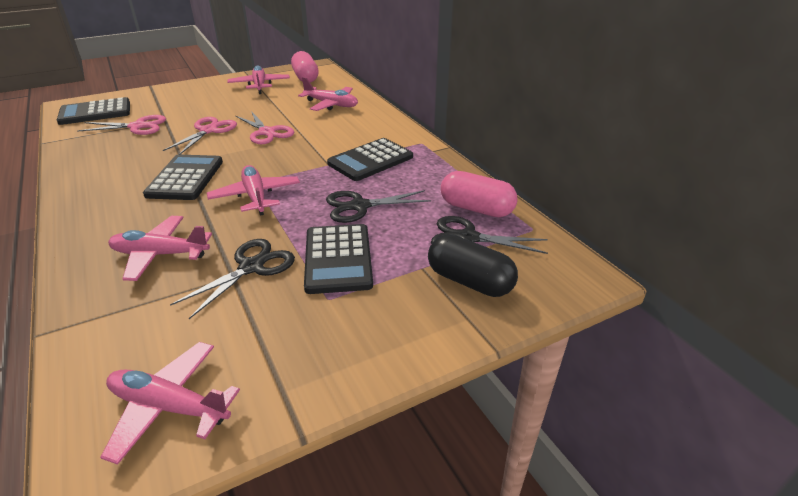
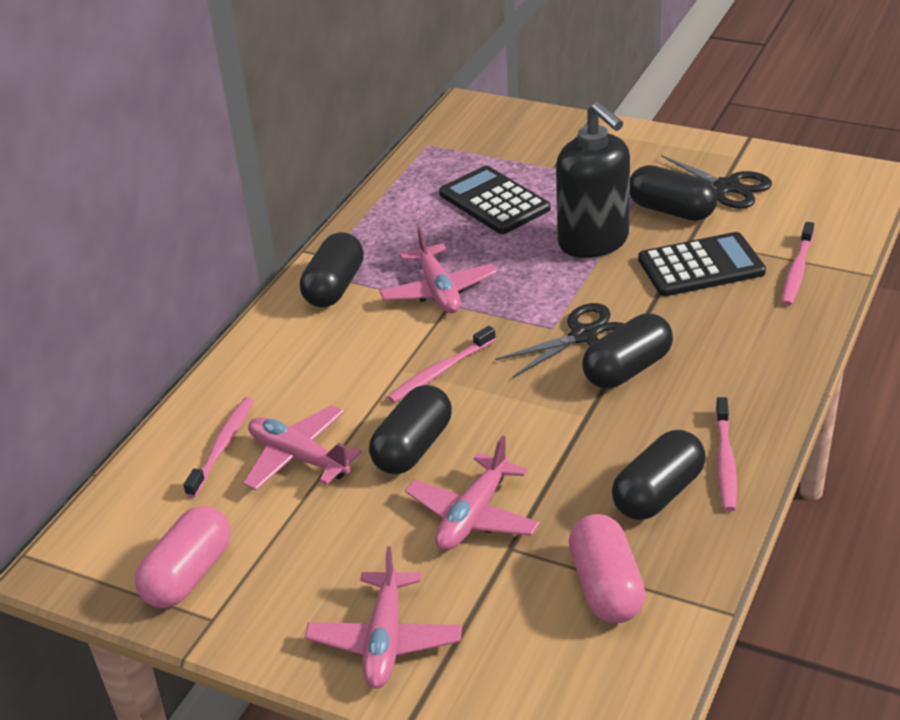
black calculator: 4 -> 2
black capsule: 1 -> 5
black scissors: 3 -> 2
black soap dispenser: 0 -> 1
pink plane: 5 -> 4
pink scissors: 3 -> 0
pink toothbrush: 0 -> 4

